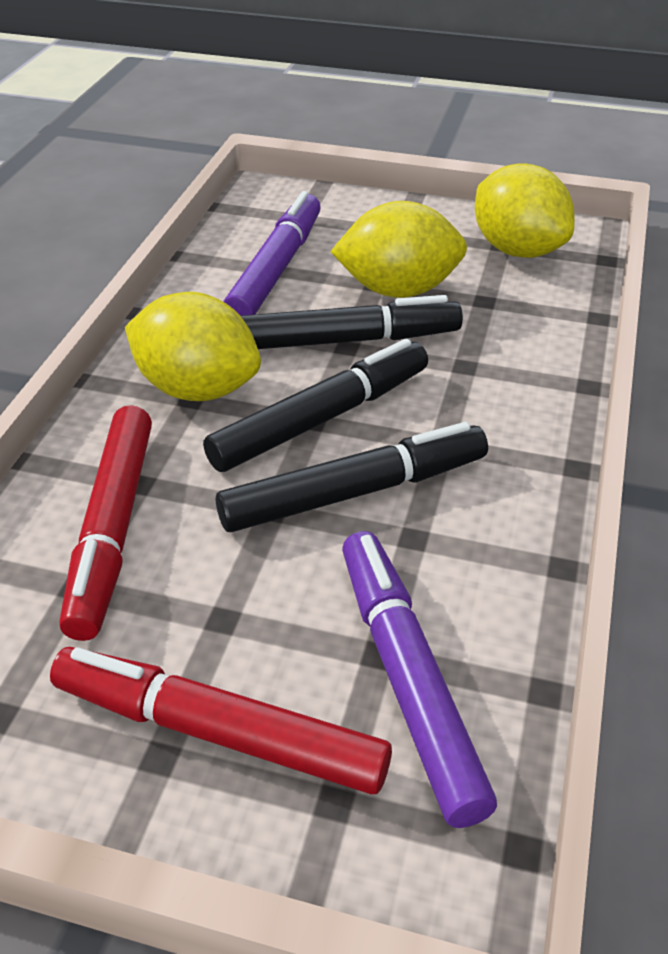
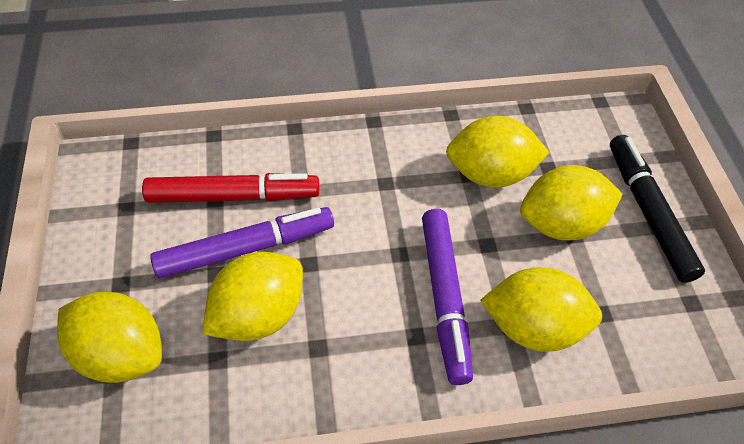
black marker: 3 -> 1
red marker: 2 -> 1
yellow lemon: 3 -> 5

